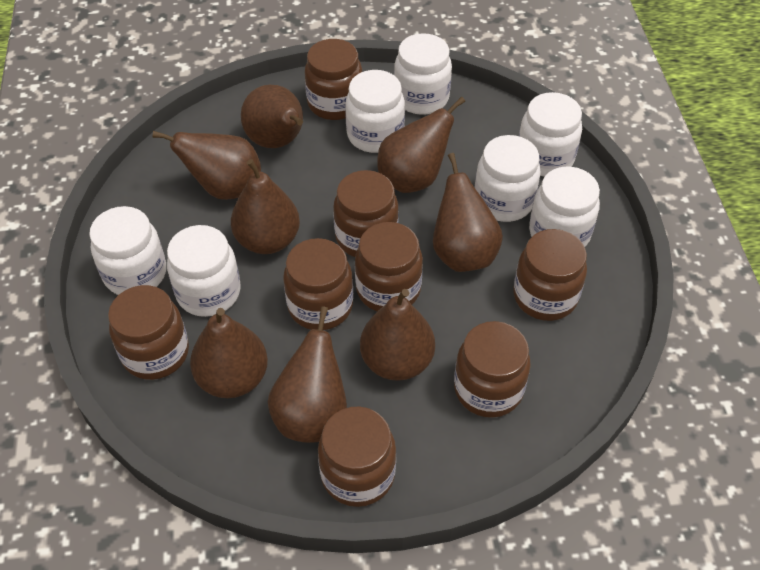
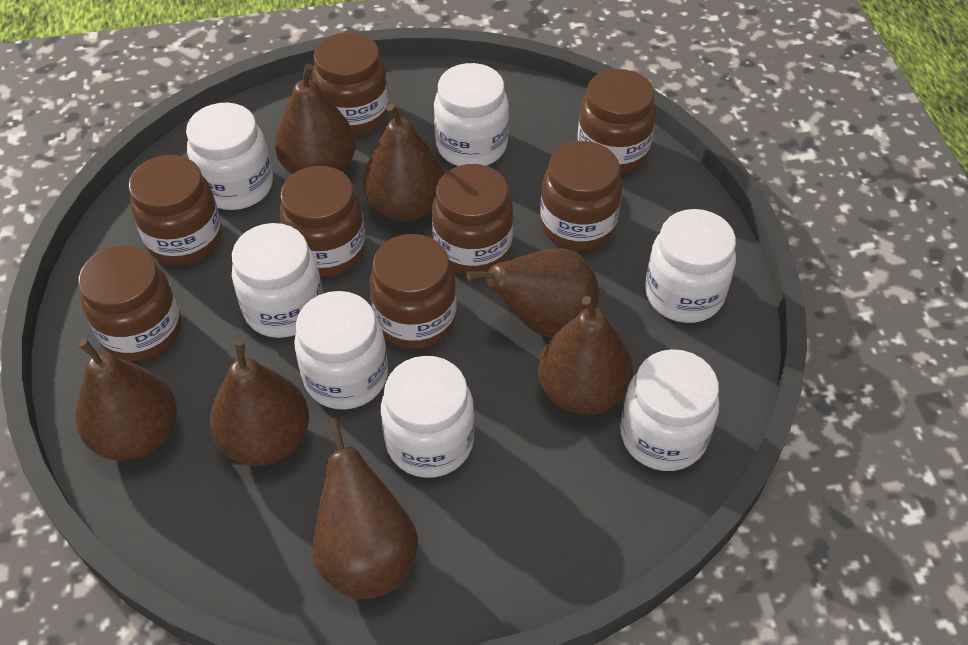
brown pear: 8 -> 7

